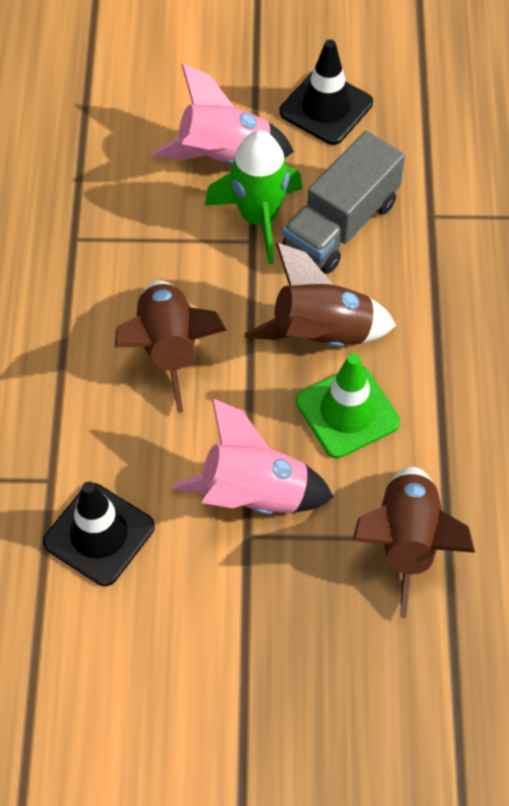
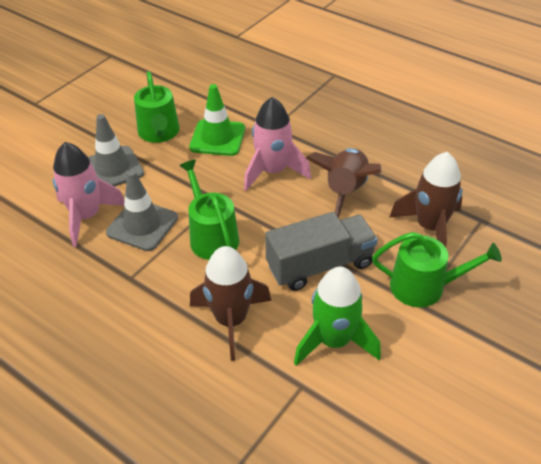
black traffic cone: 2 -> 0
green watering can: 0 -> 3
grey traffic cone: 0 -> 2

